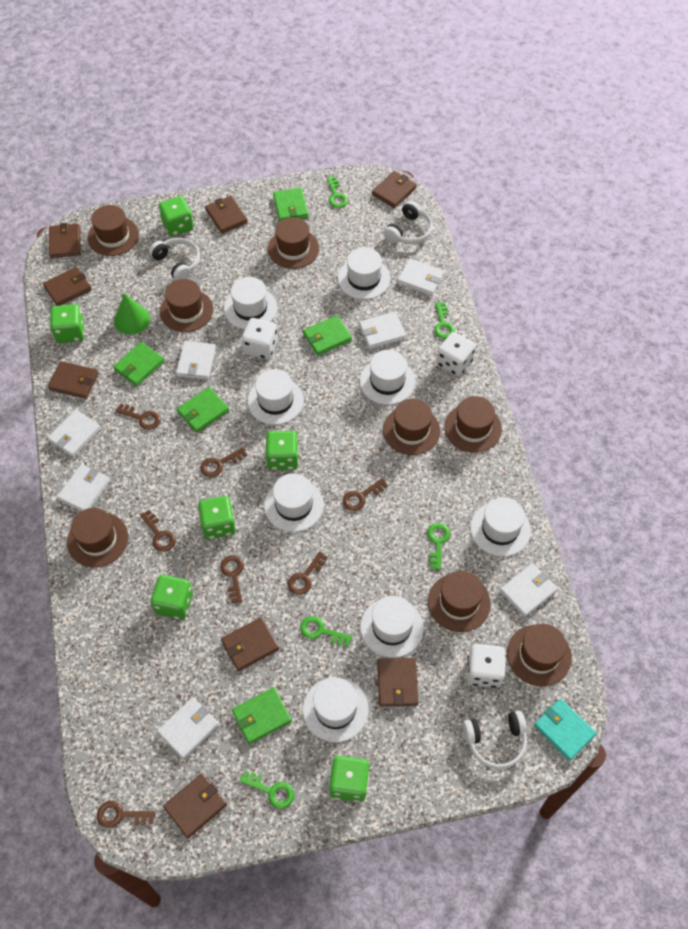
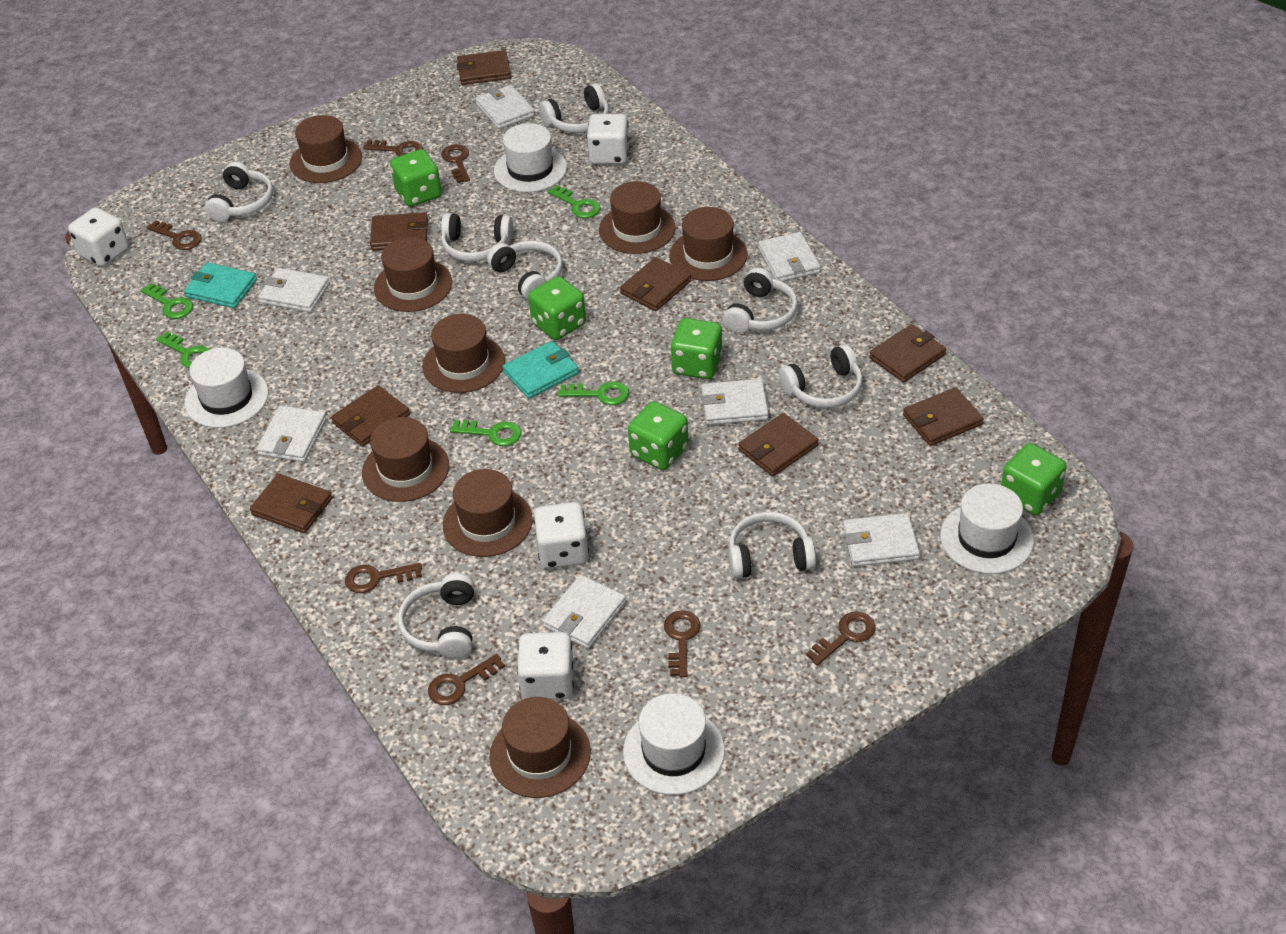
green cone: 1 -> 0
green dice: 6 -> 5
green wallet: 5 -> 0
turquoise wallet: 1 -> 2
white dice: 3 -> 4
white hat: 8 -> 4
white headphones: 3 -> 8

